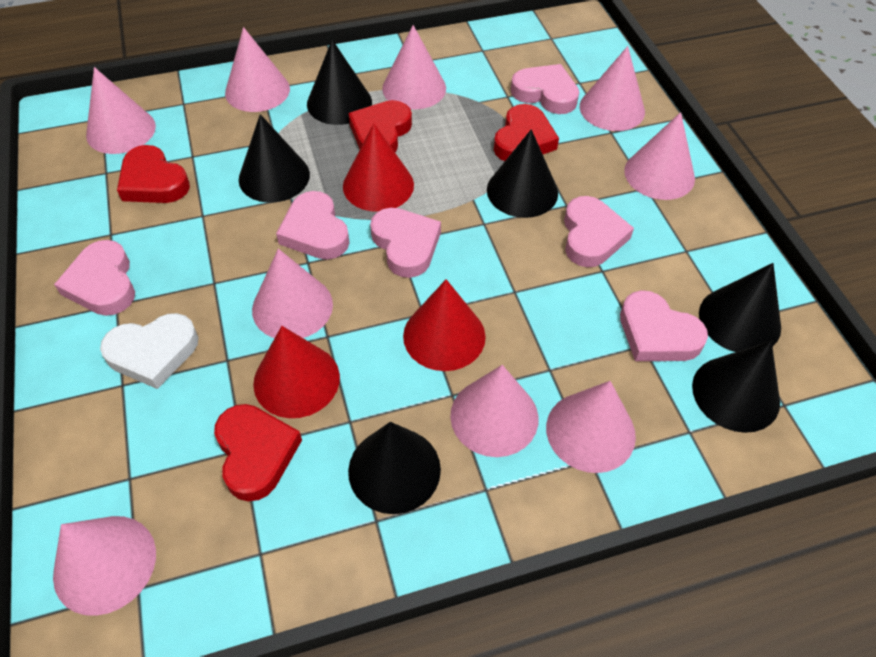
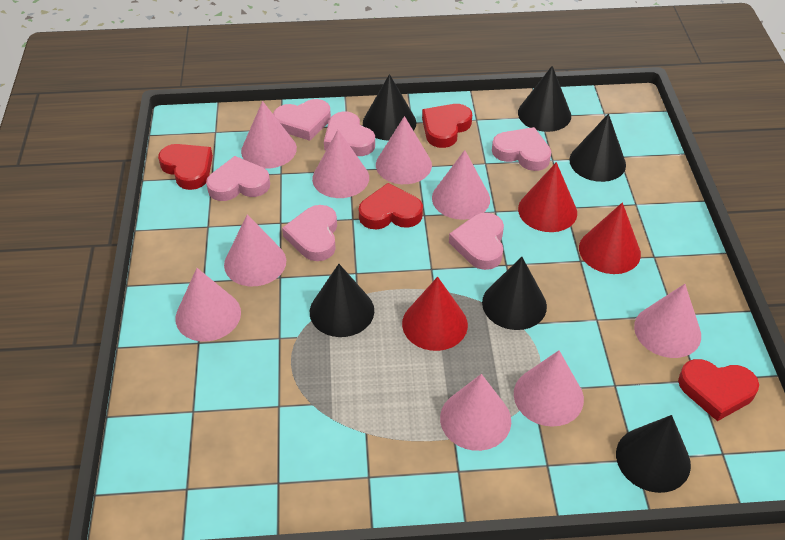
white heart: 1 -> 0

